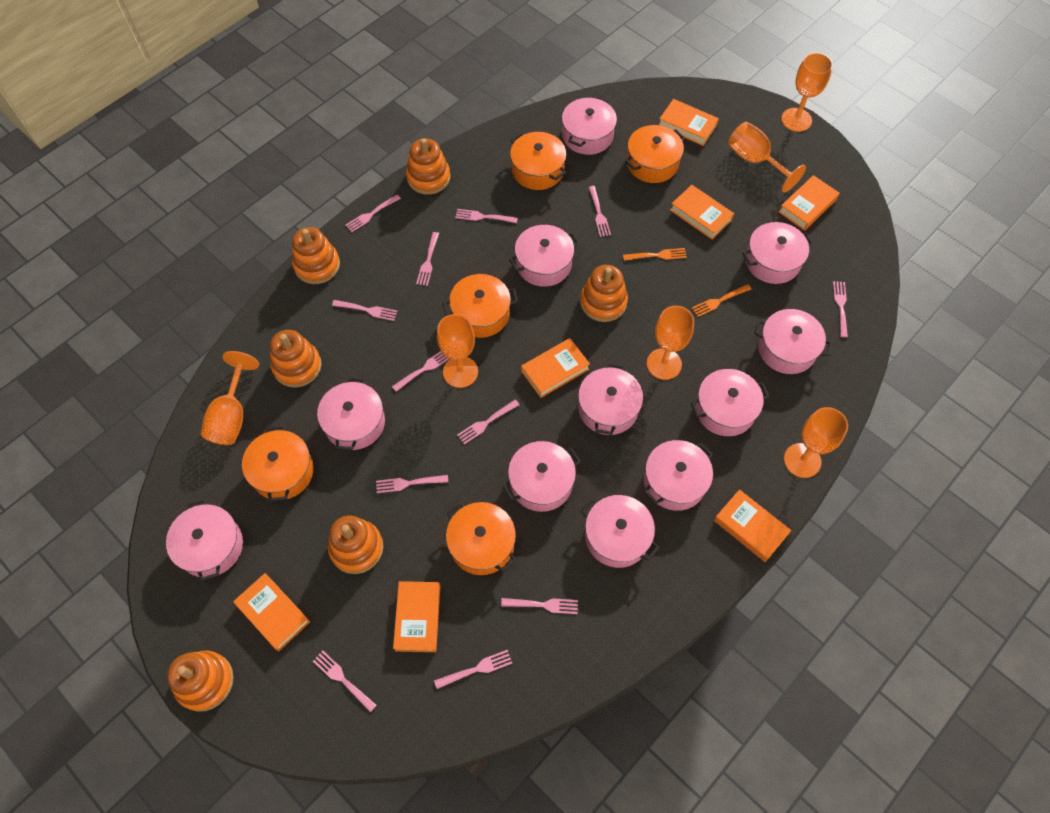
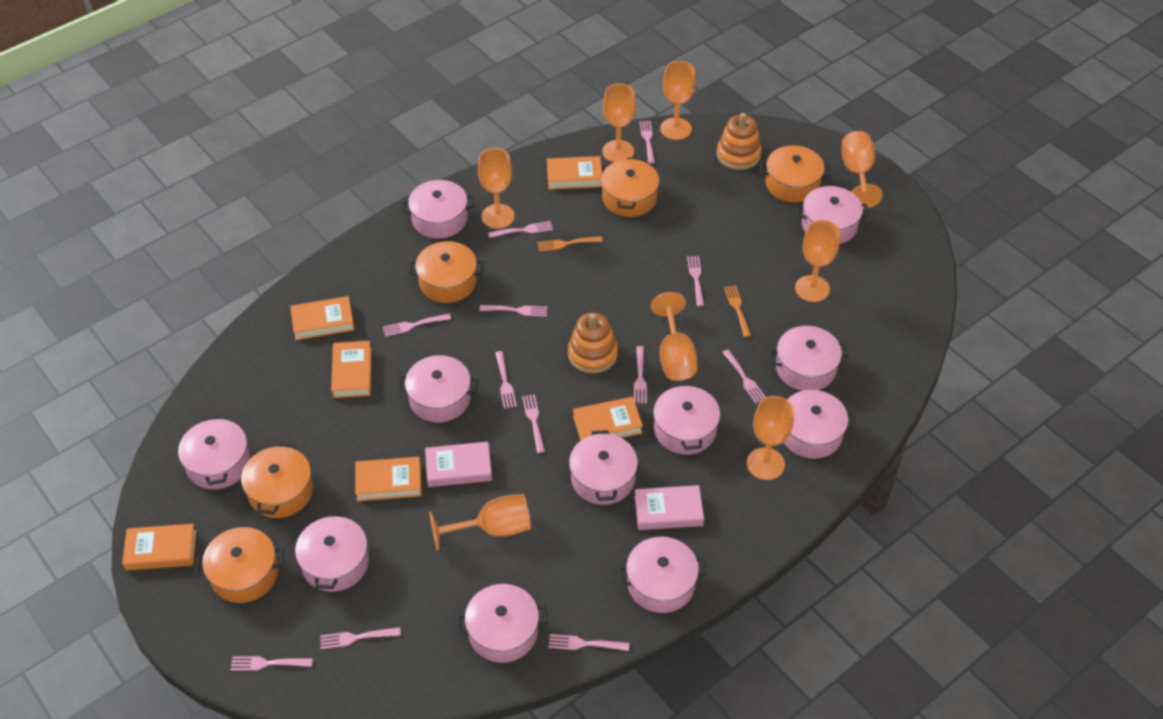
orange book: 7 -> 6
orange goblet: 6 -> 8
orange stacking toy: 6 -> 2
pink book: 0 -> 2

